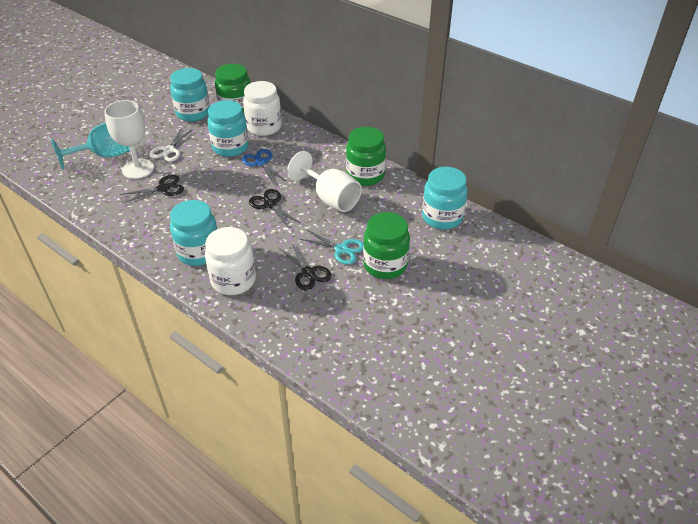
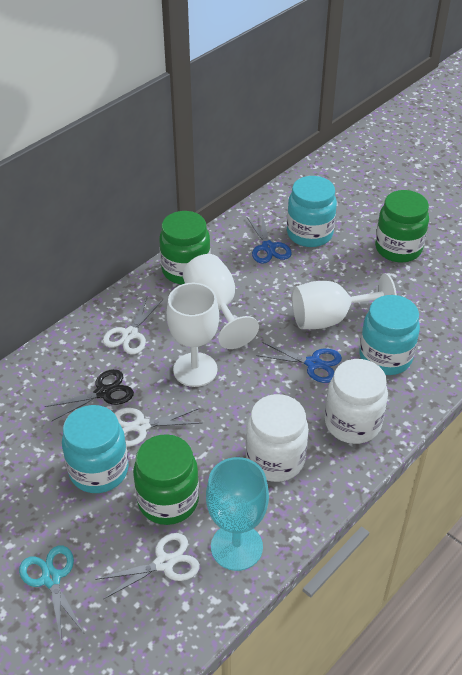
black scissors: 3 -> 1
blue scissors: 1 -> 2
turquoise jar: 4 -> 3
white goblet: 2 -> 3
white scissors: 1 -> 3

